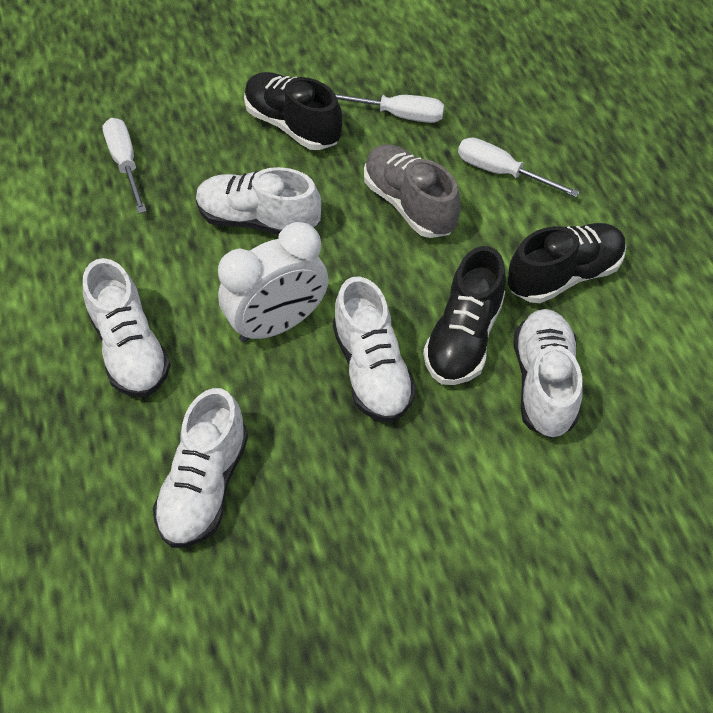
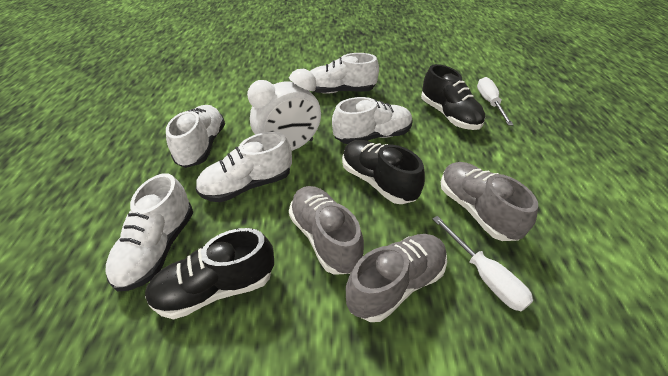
grey shoe: 1 -> 3
white screwdriver: 3 -> 2

